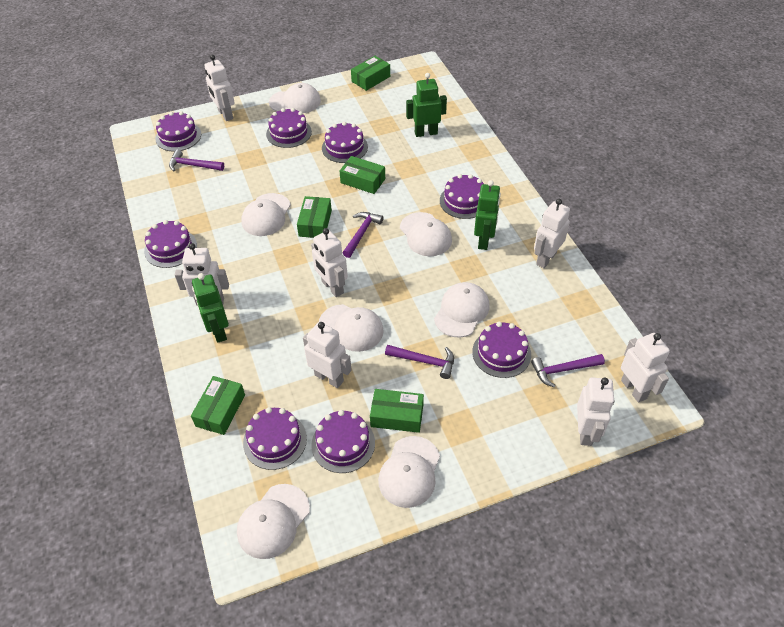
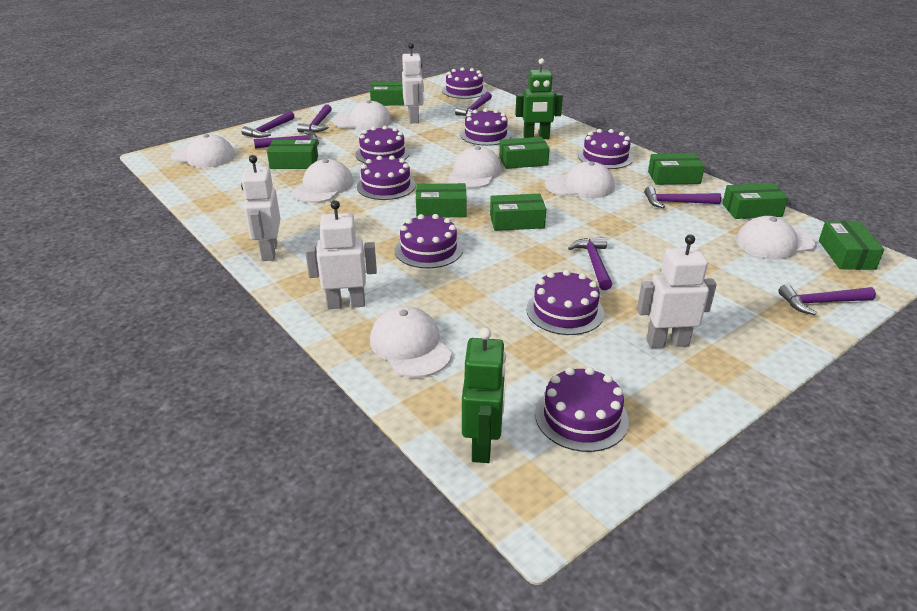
green box: 5 -> 8
green robot: 3 -> 2
purple hammer: 4 -> 7
white robot: 7 -> 4

